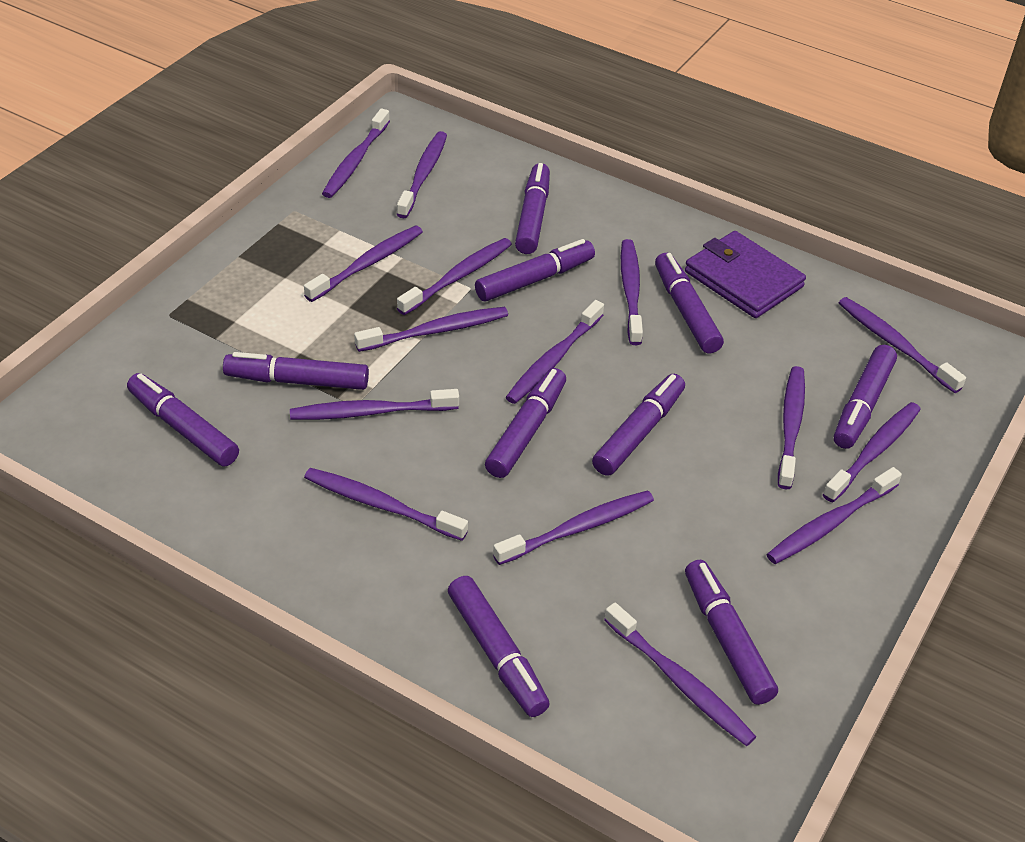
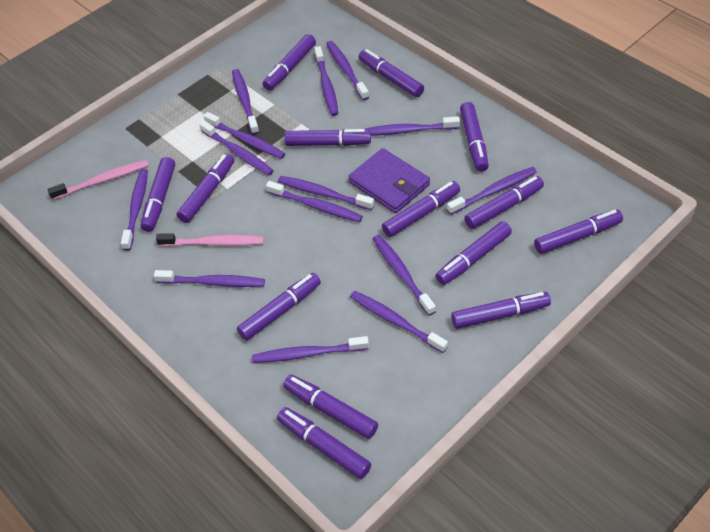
pink toothbrush: 0 -> 2
purple marker: 10 -> 14
purple toothbrush: 15 -> 14

